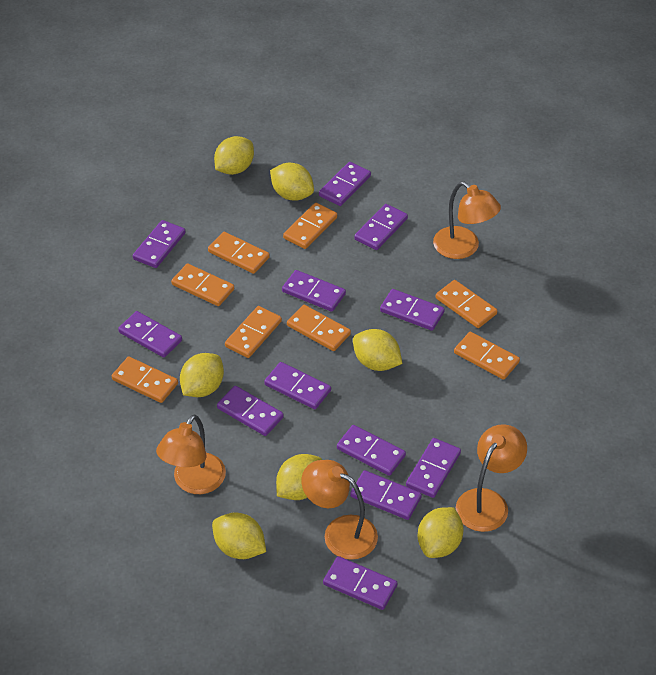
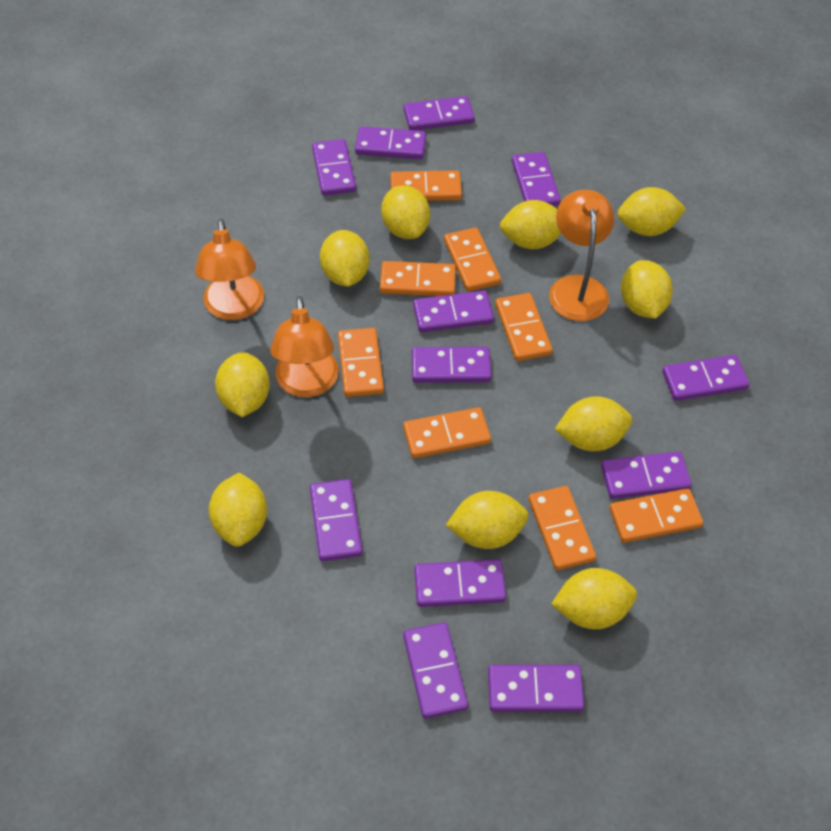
orange lamp: 4 -> 3
yellow lemon: 7 -> 10

